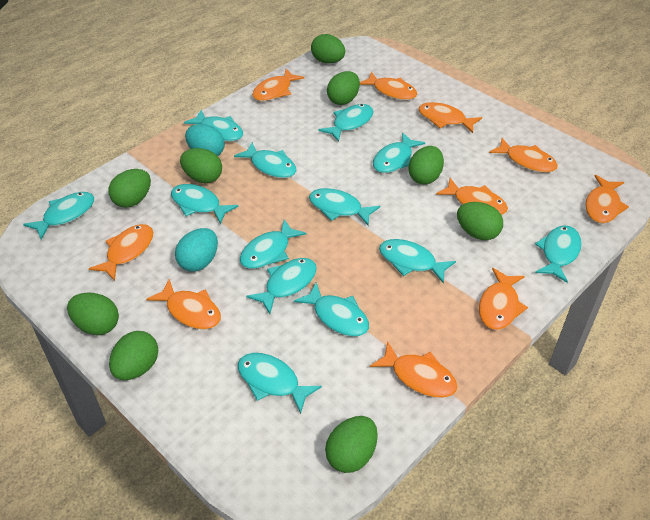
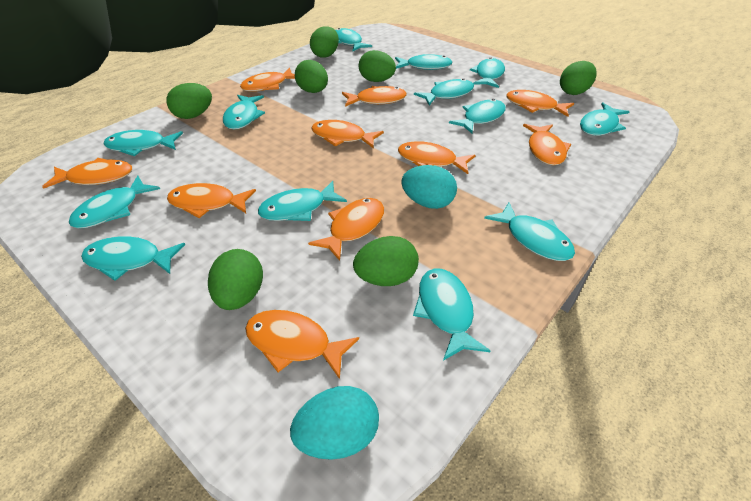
green egg: 9 -> 7

